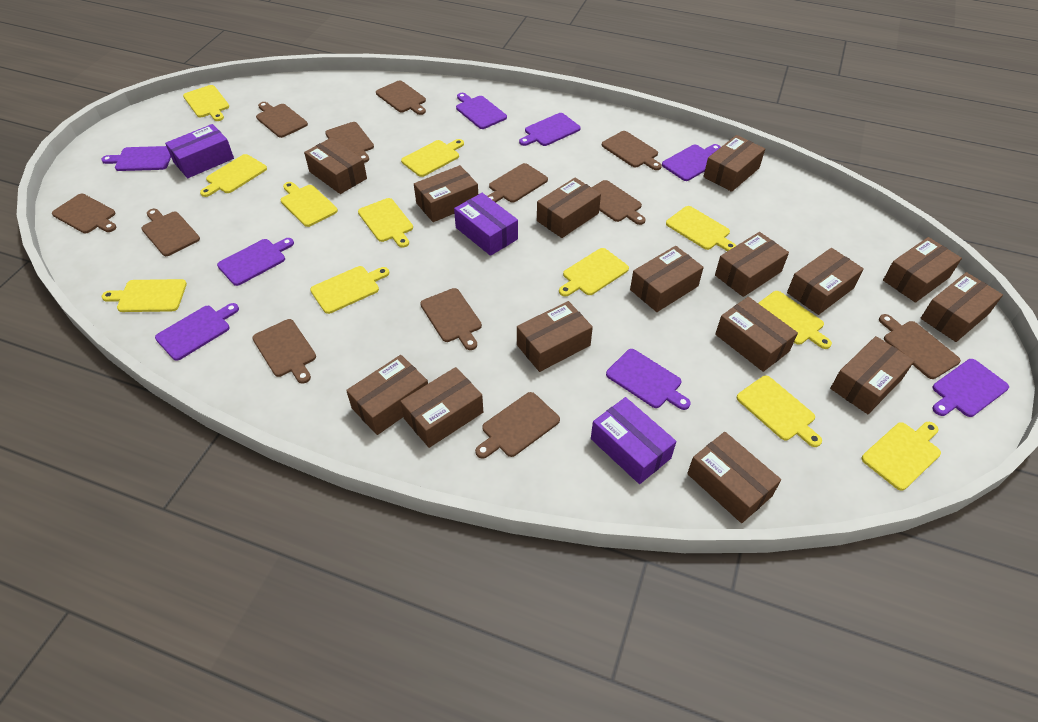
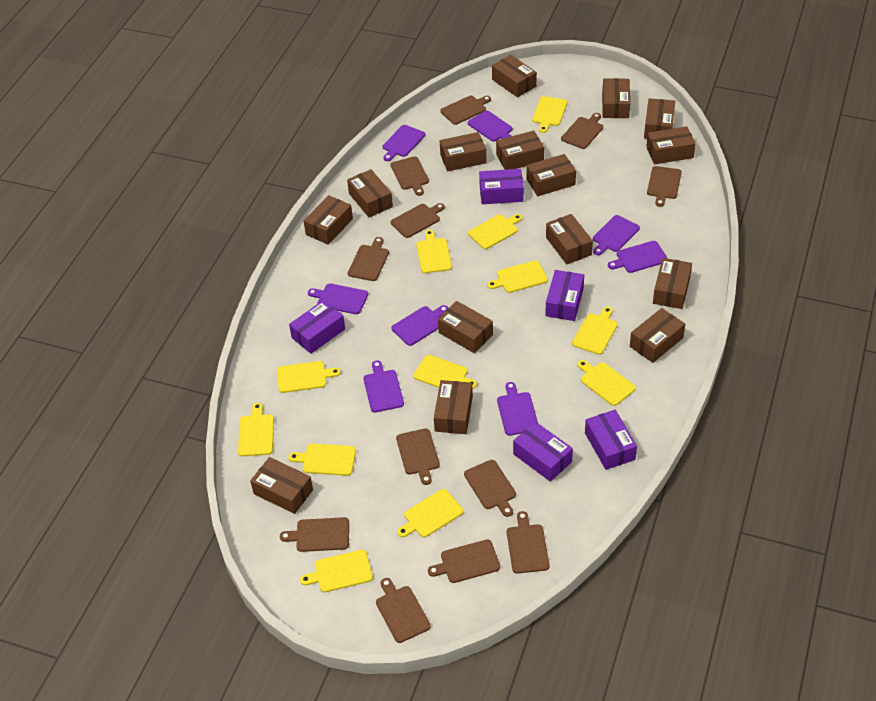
purple box: 3 -> 5

